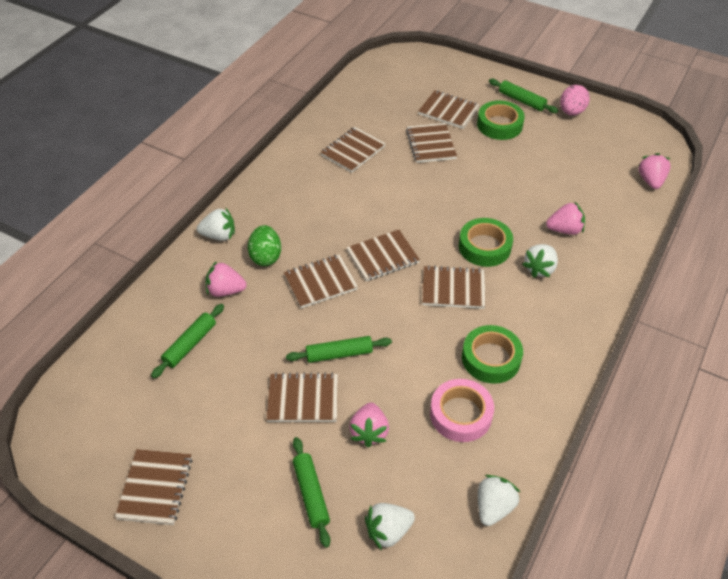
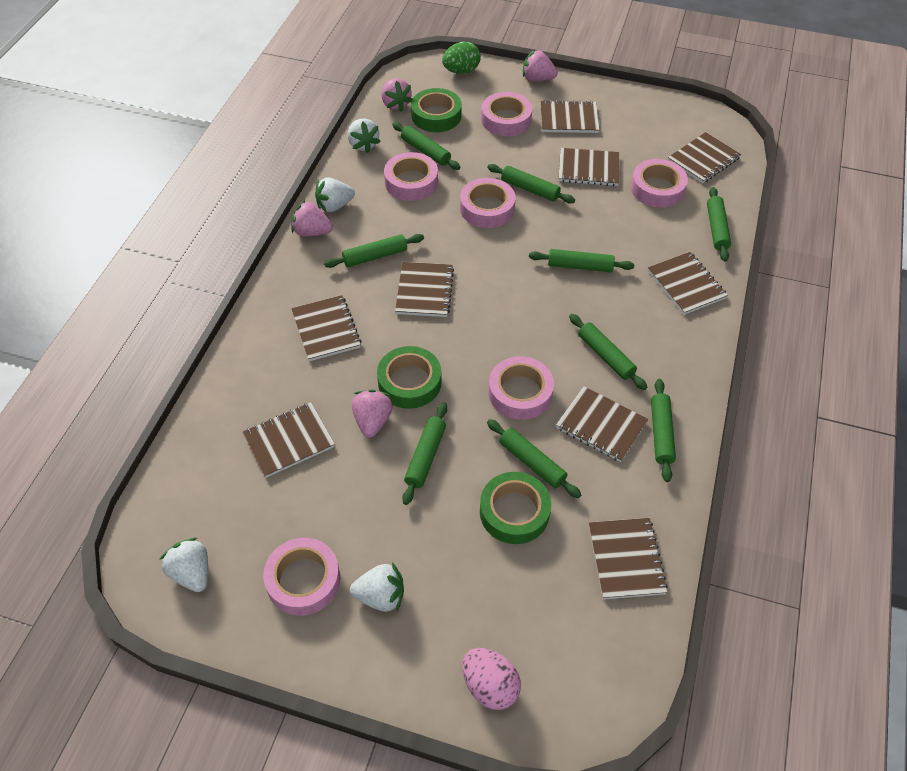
brown notebook: 8 -> 9
green rolling pin: 4 -> 9
pink tape: 1 -> 6

